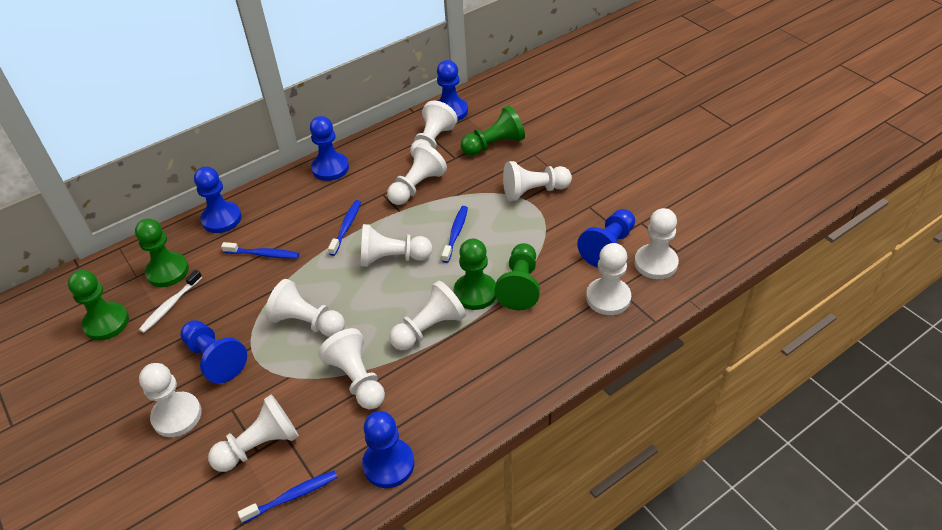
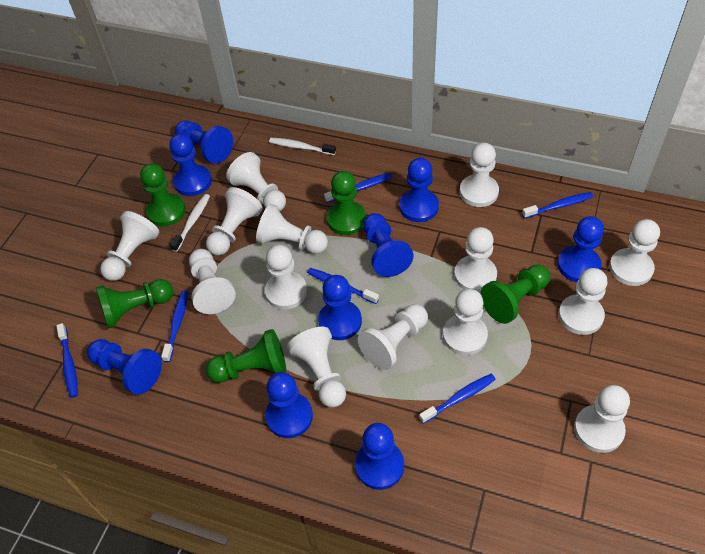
blue pawn: 6 -> 9
blue toothbrush: 4 -> 6
white pawn: 11 -> 14
white toothbrush: 1 -> 2

